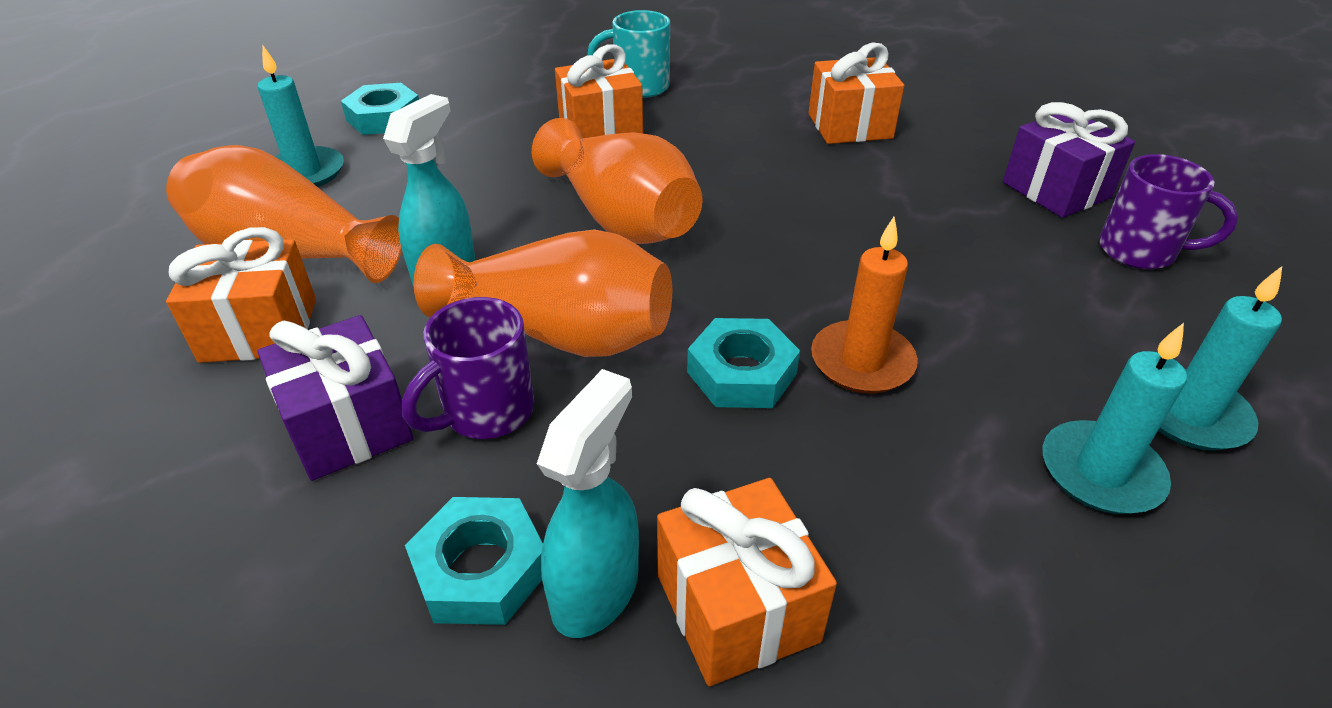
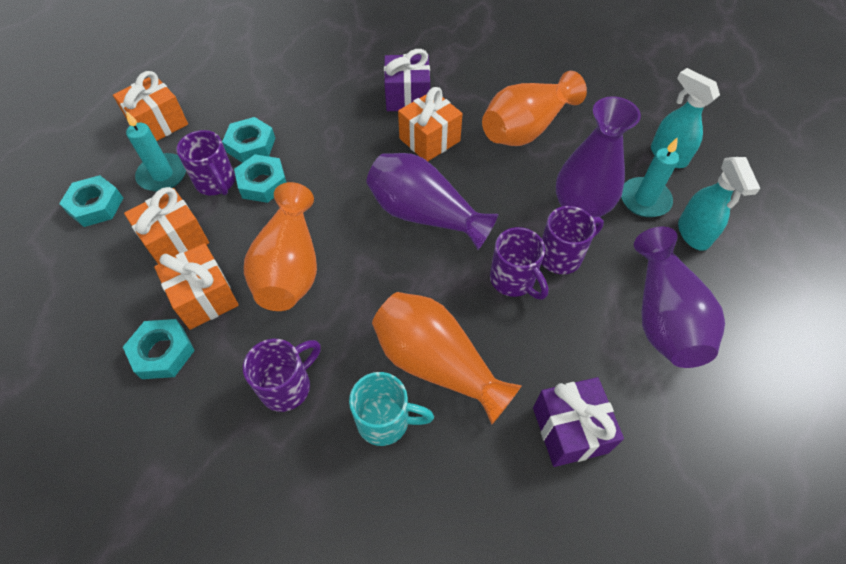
orange candle: 1 -> 0
purple mug: 2 -> 4
purple vase: 0 -> 3
turquoise candle: 3 -> 2
turquoise nut: 3 -> 4

